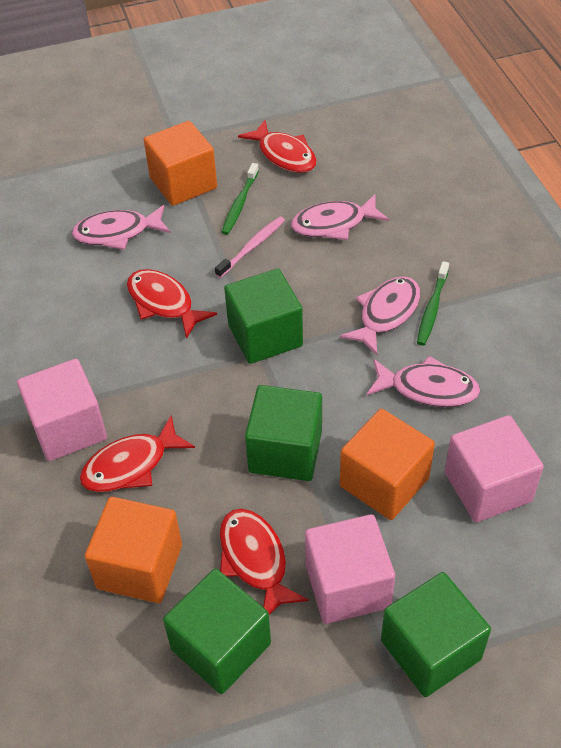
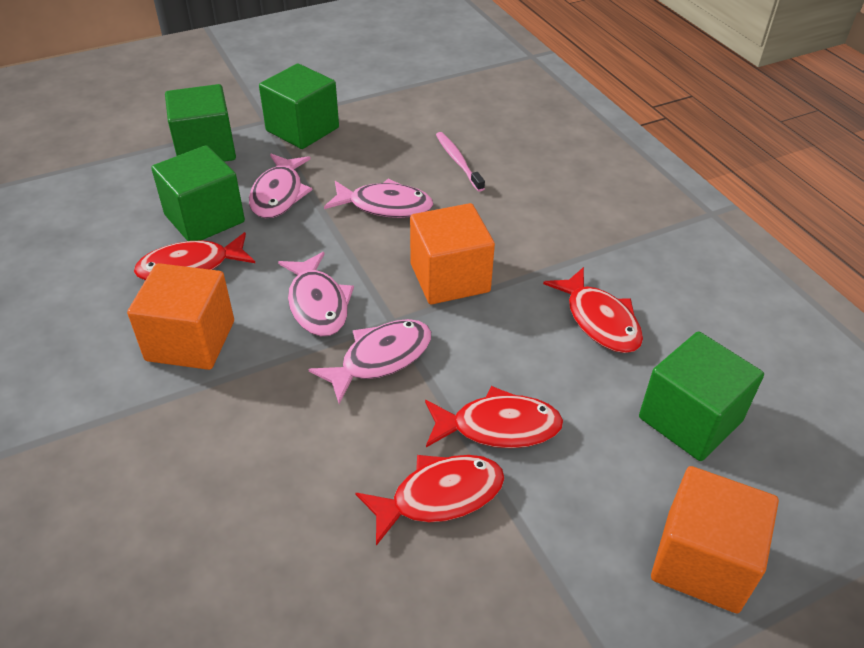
green toothbrush: 2 -> 0
pink cube: 3 -> 0

